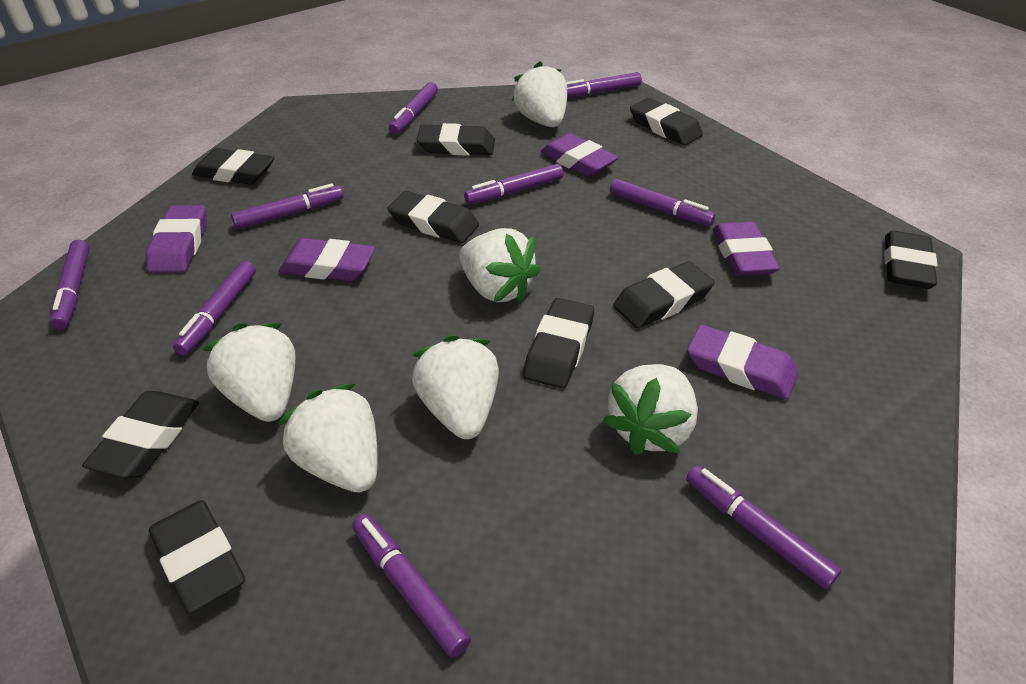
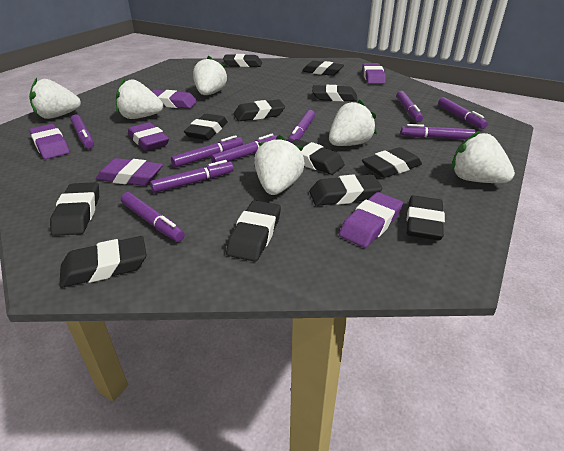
black eraser: 9 -> 12
purple eraser: 5 -> 6

